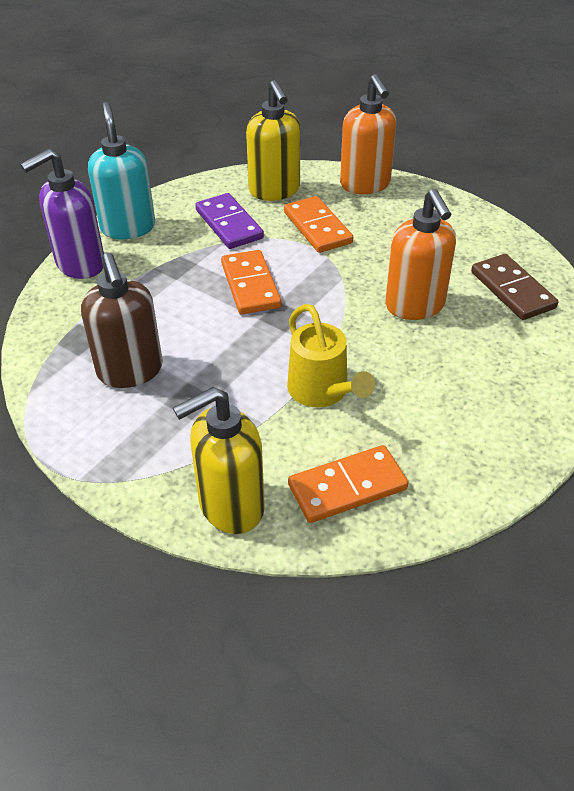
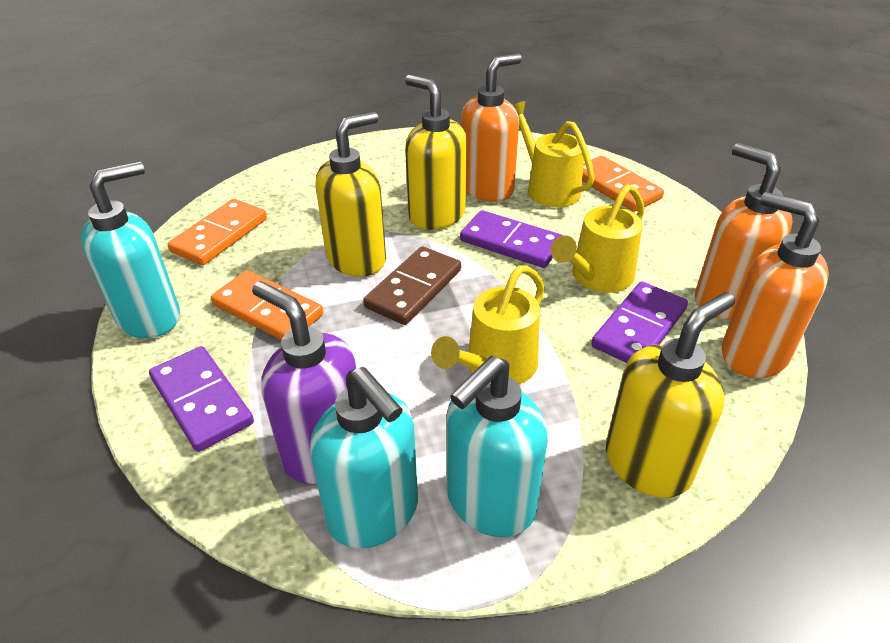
brown soap dispenser: 1 -> 0
orange soap dispenser: 2 -> 3
purple domino: 1 -> 3
turquoise soap dispenser: 1 -> 3
yellow soap dispenser: 2 -> 3
yellow watering can: 1 -> 3

